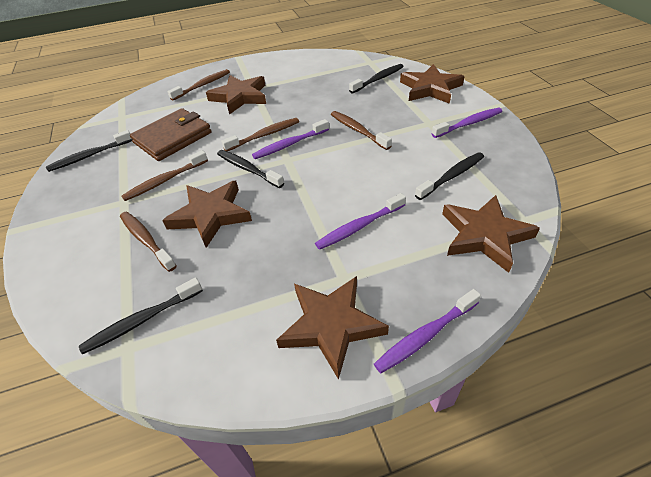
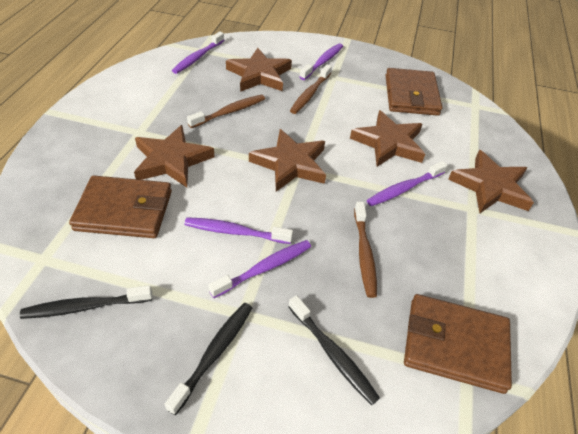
black toothbrush: 5 -> 3
brown toothbrush: 5 -> 3
brown wallet: 1 -> 3
purple toothbrush: 4 -> 5

